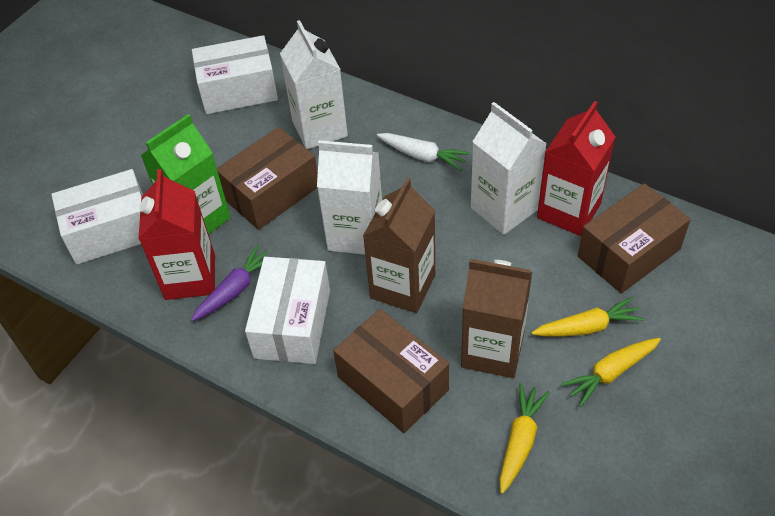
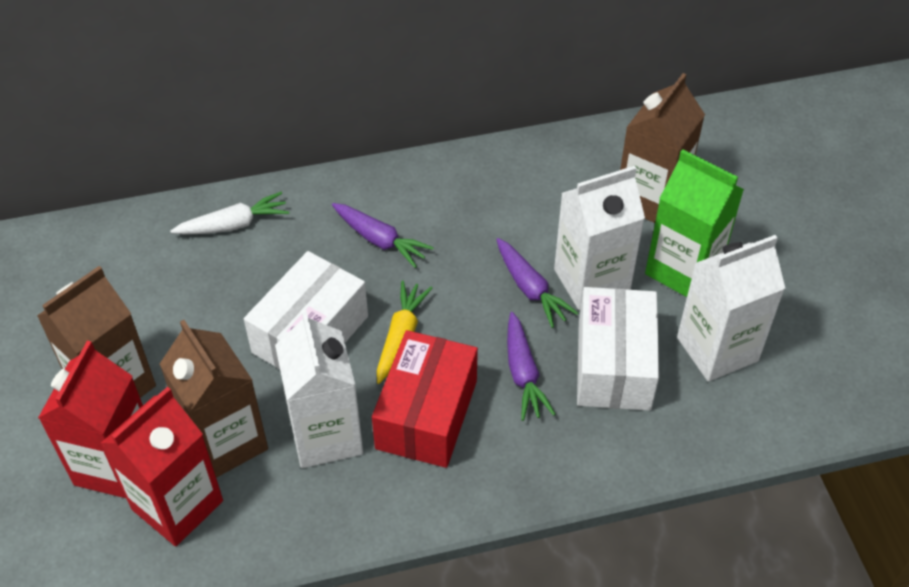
brown box: 3 -> 0
brown carton: 2 -> 3
purple carrot: 1 -> 3
red box: 0 -> 1
white box: 3 -> 2
yellow carrot: 3 -> 1

